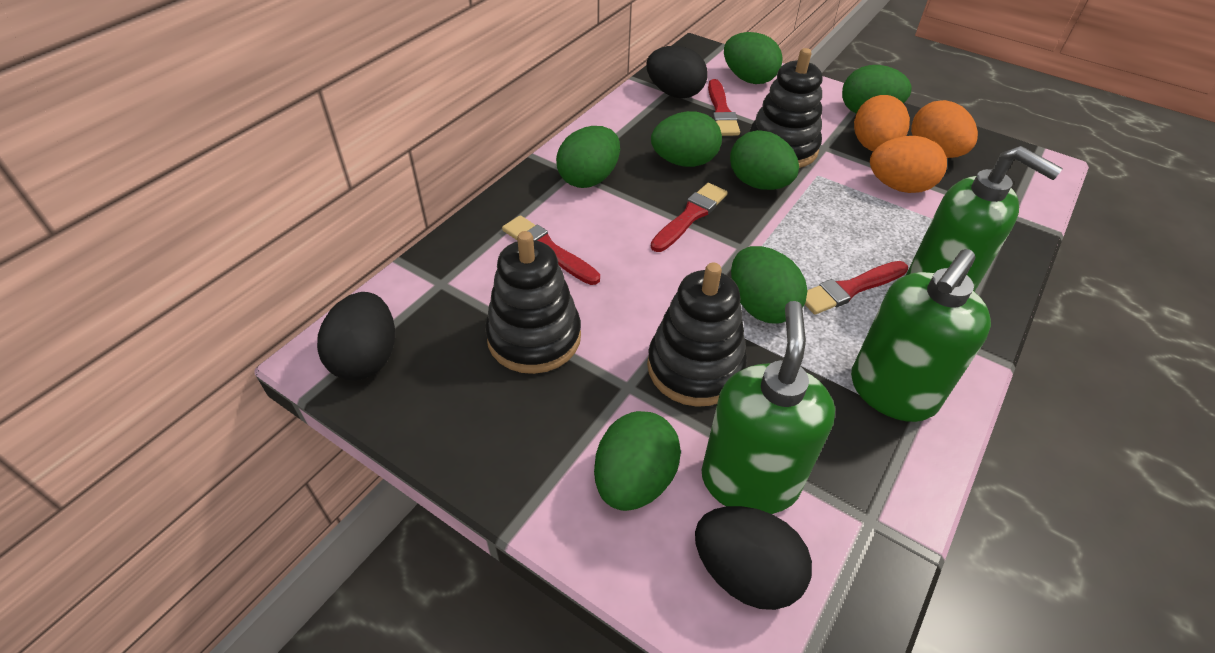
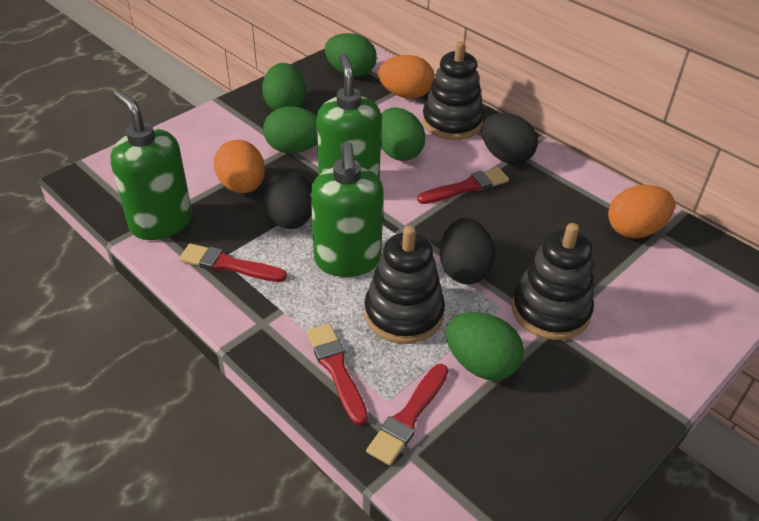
green egg: 7 -> 5

